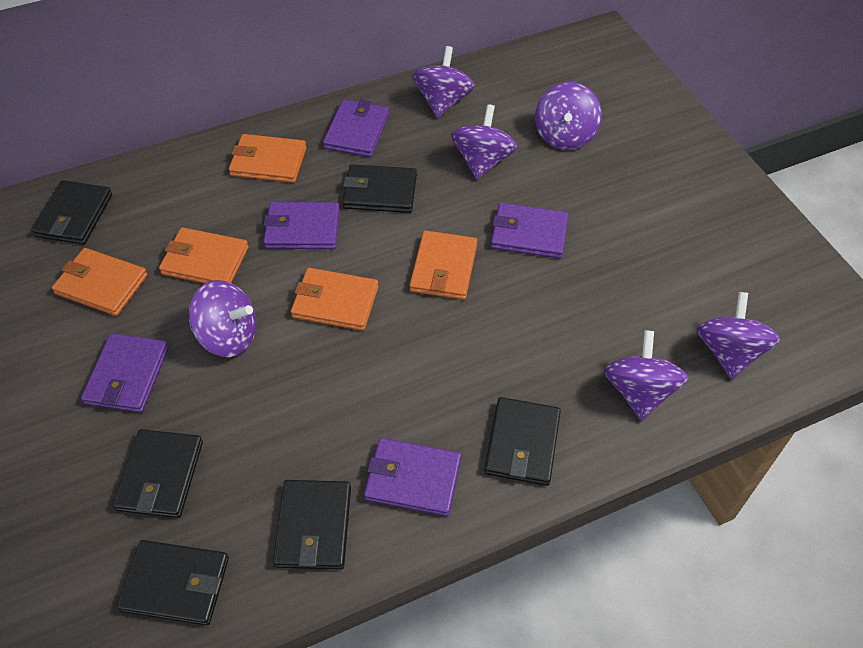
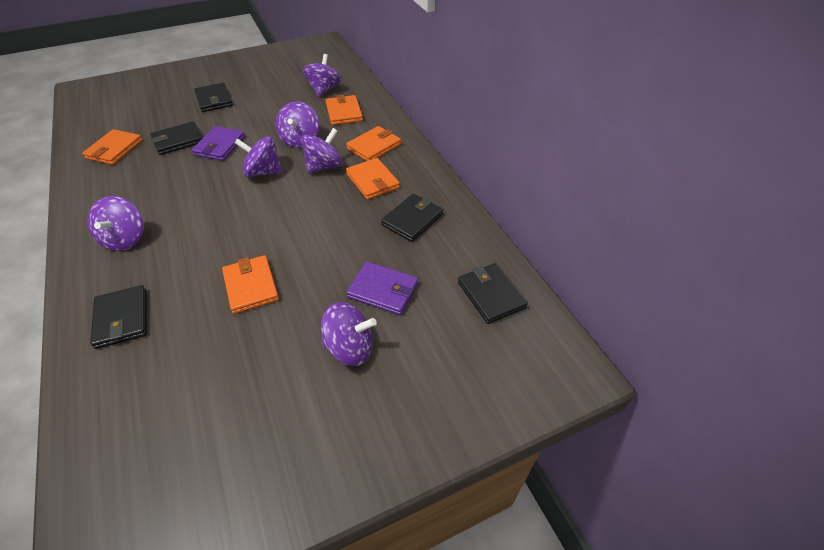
black wallet: 6 -> 5
purple wallet: 5 -> 2

